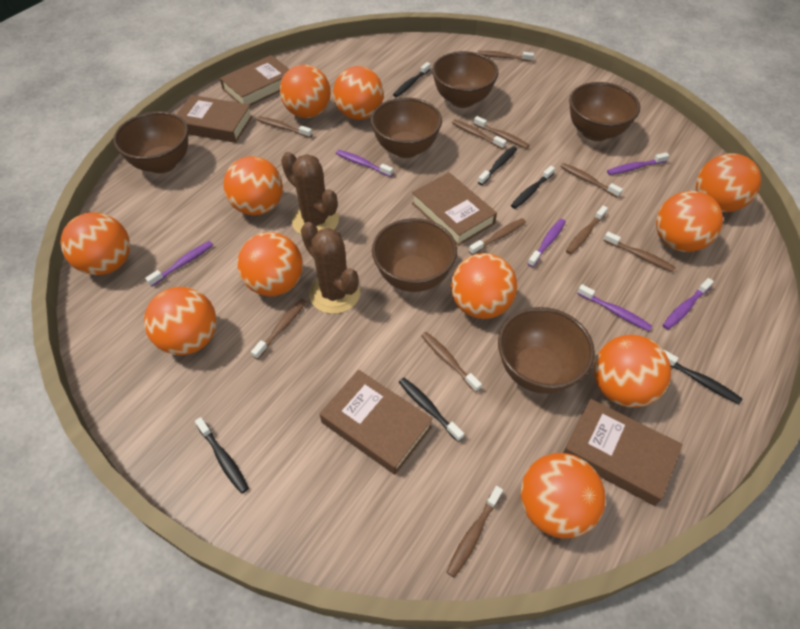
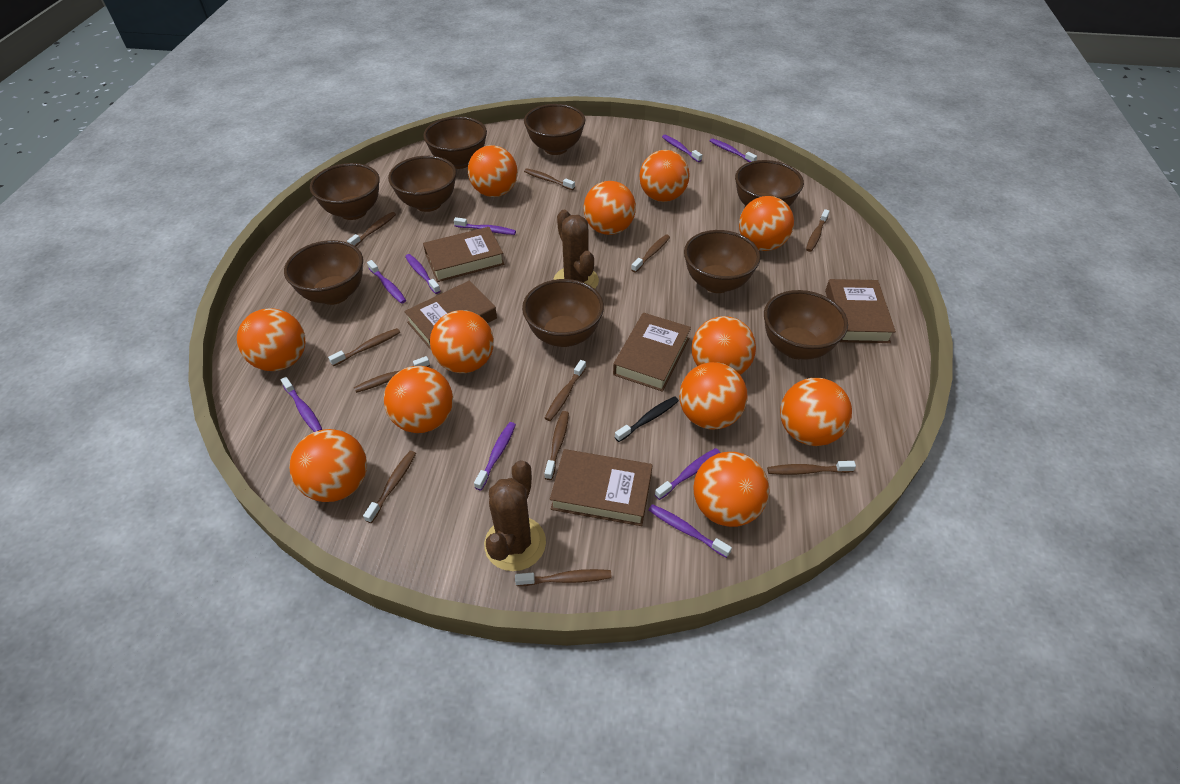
black toothbrush: 6 -> 1
brown bowl: 6 -> 9
orange ball: 11 -> 12
purple toothbrush: 6 -> 9

